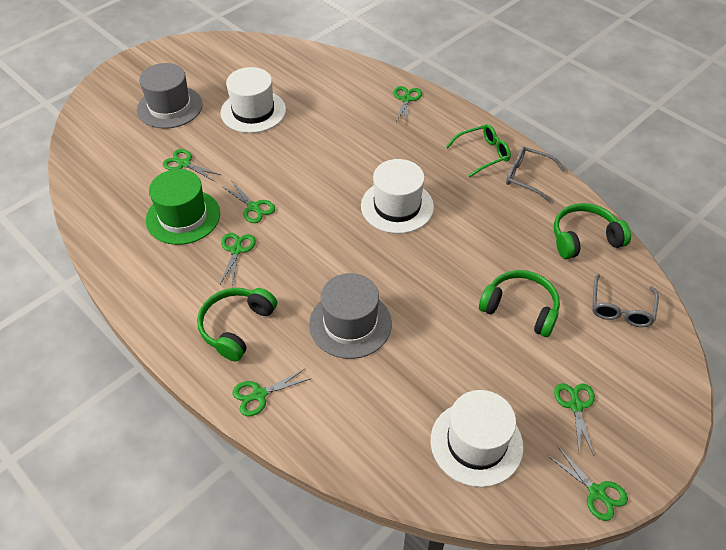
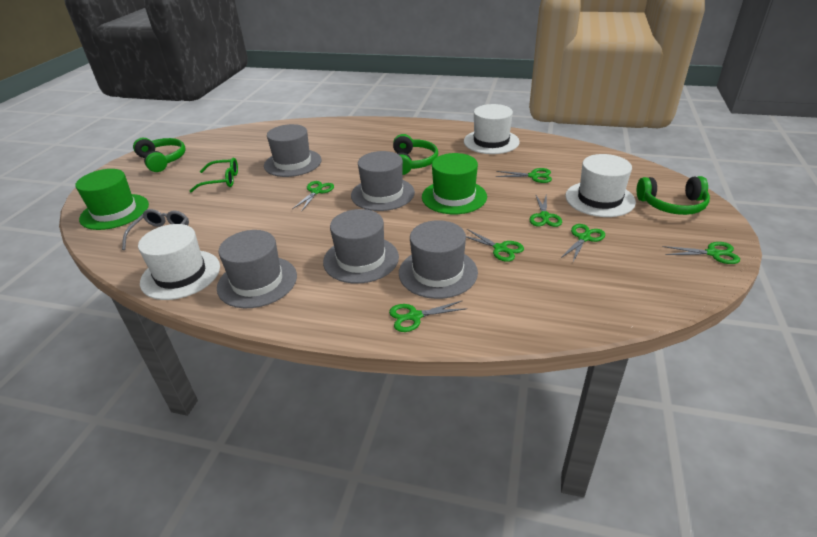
green hat: 1 -> 2
grey glasses: 2 -> 1
grey hat: 2 -> 5

